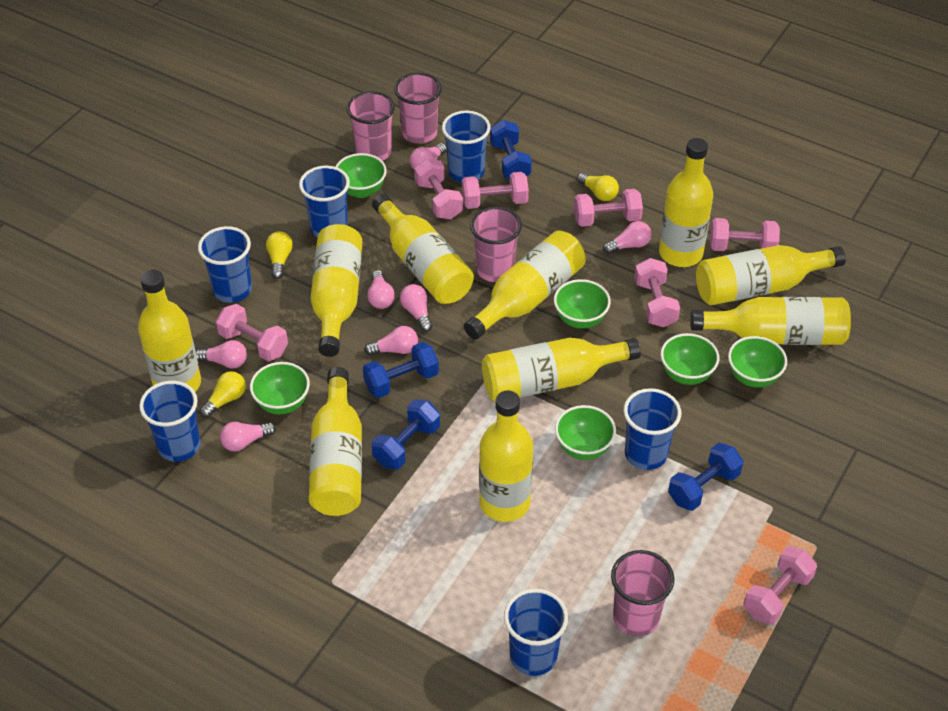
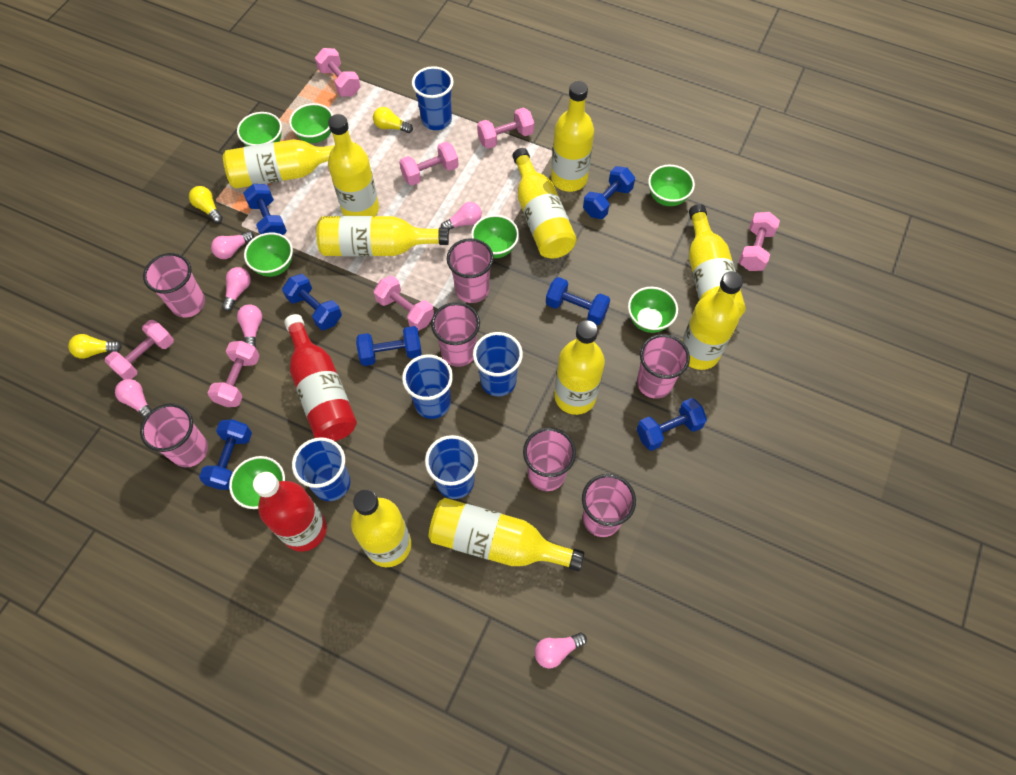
blue cup: 6 -> 5
blue dumbbell: 4 -> 7
green bowl: 6 -> 7
pink cup: 4 -> 7
pink light bulb: 7 -> 6
red bottle: 0 -> 2

